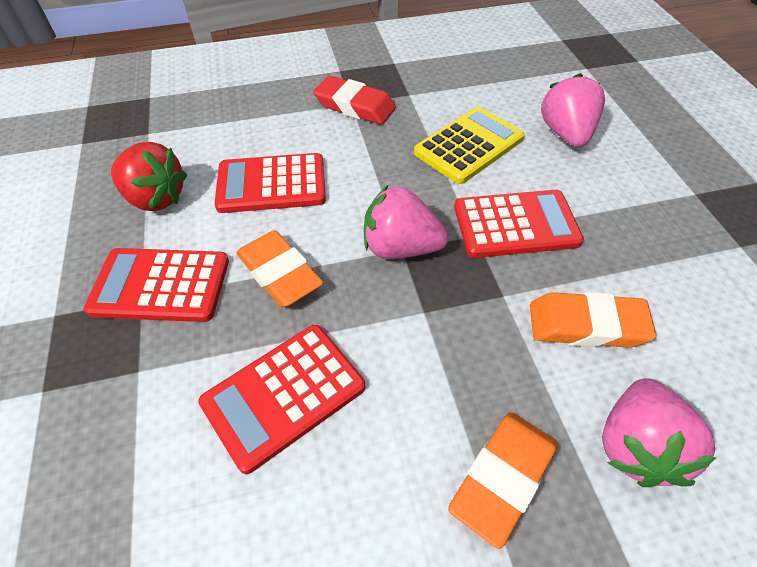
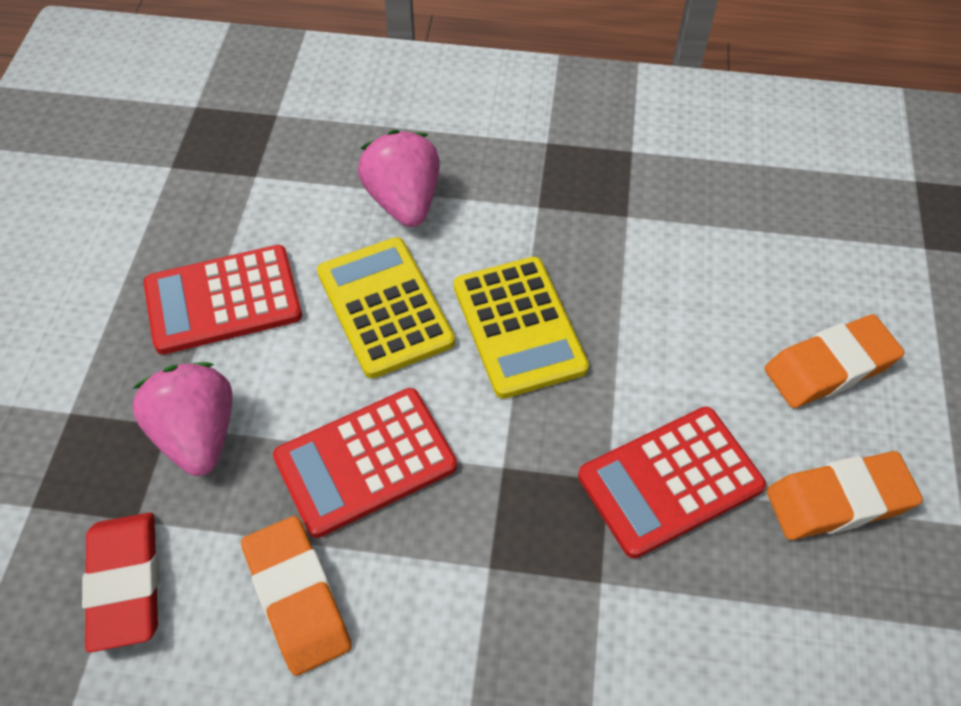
pink strawberry: 3 -> 2
red calculator: 4 -> 3
red strawberry: 1 -> 0
yellow calculator: 1 -> 2

